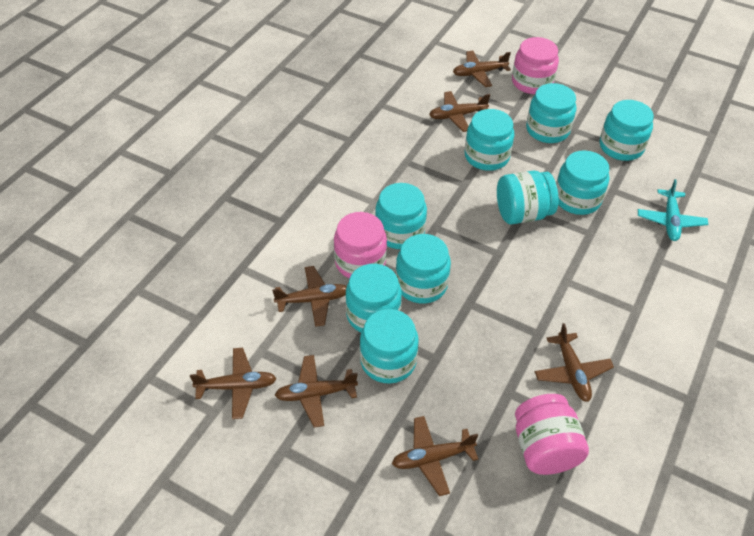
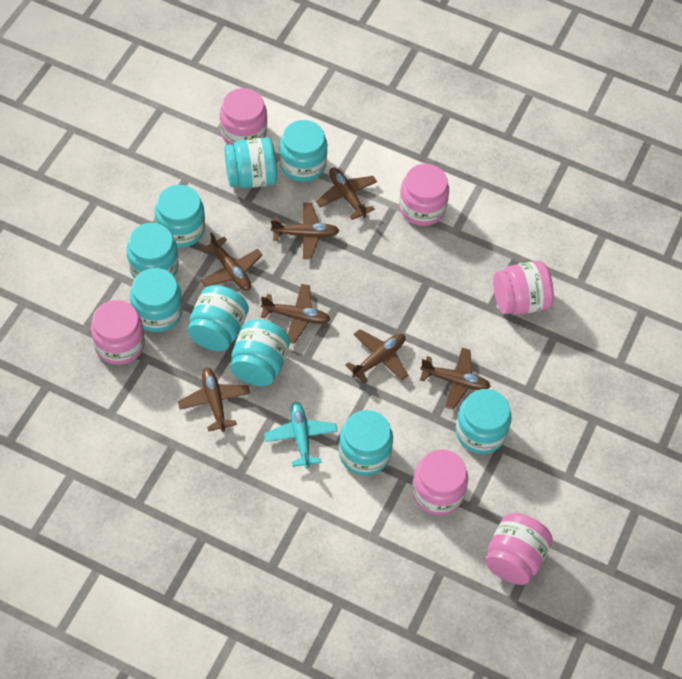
pink jar: 3 -> 6

